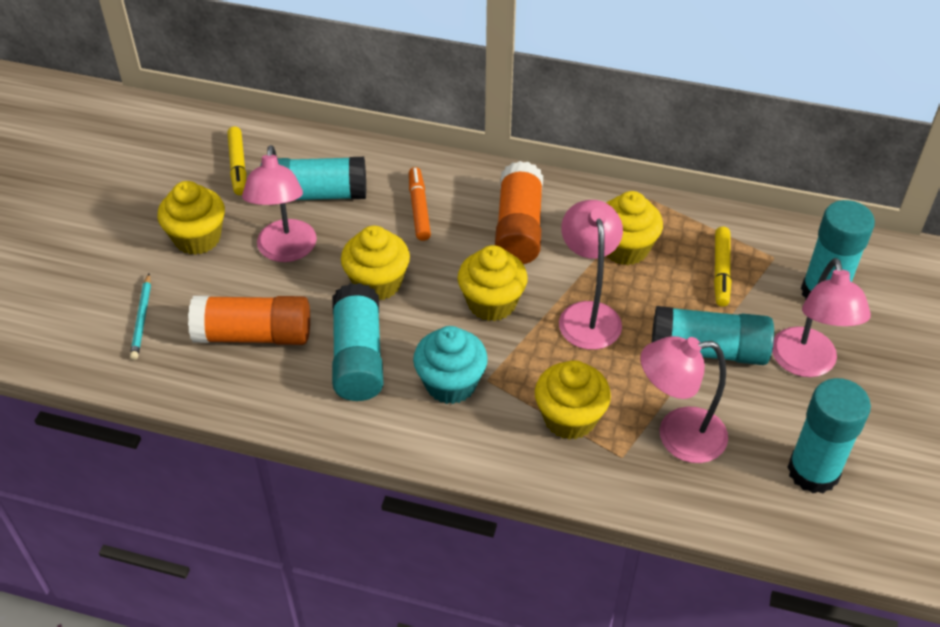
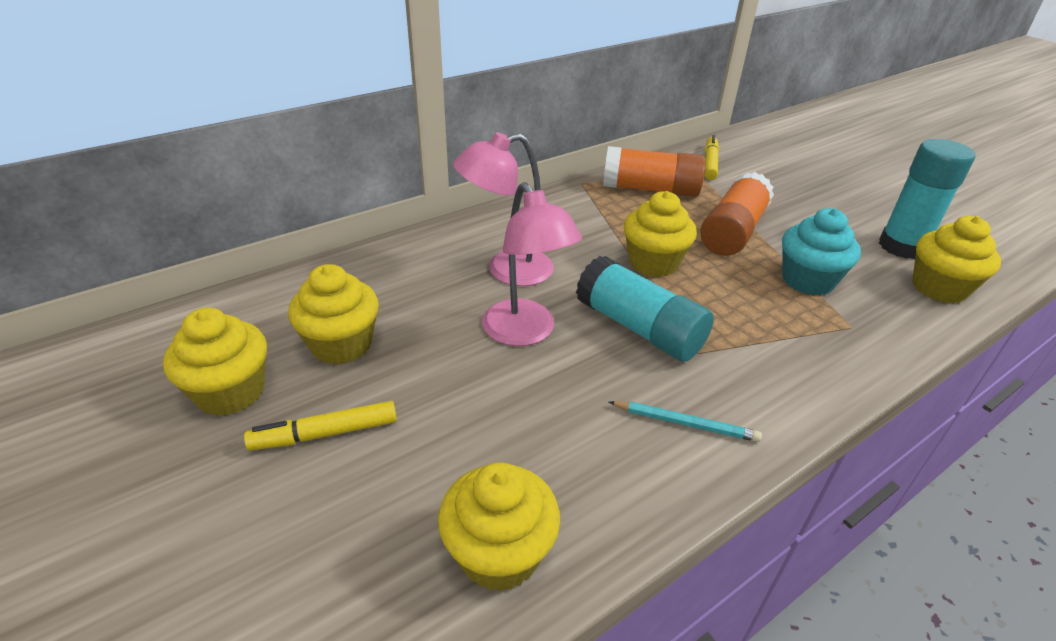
orange marker: 1 -> 0
pink lamp: 4 -> 2
turquoise glue stick: 5 -> 2

